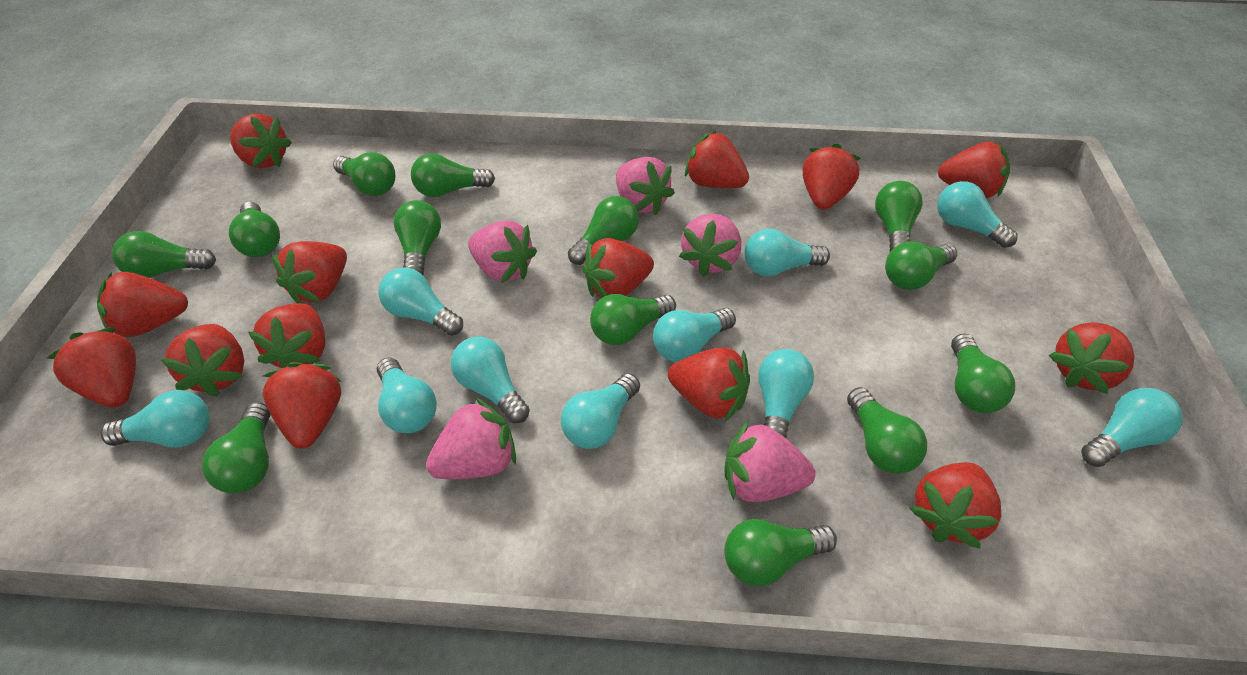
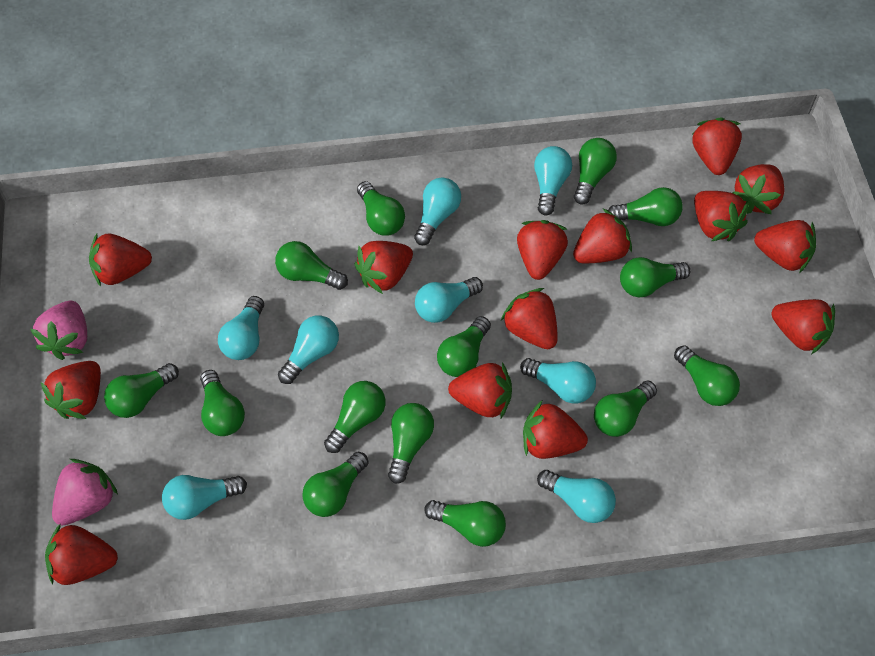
green light bulb: 13 -> 14
pink strawberry: 5 -> 2
turquoise light bulb: 10 -> 8

